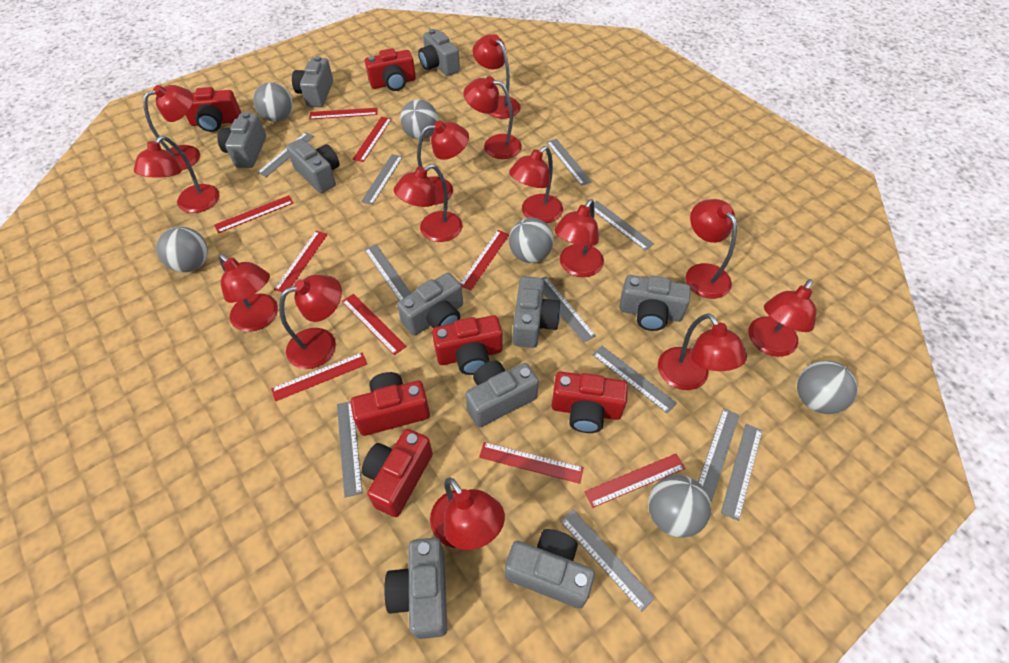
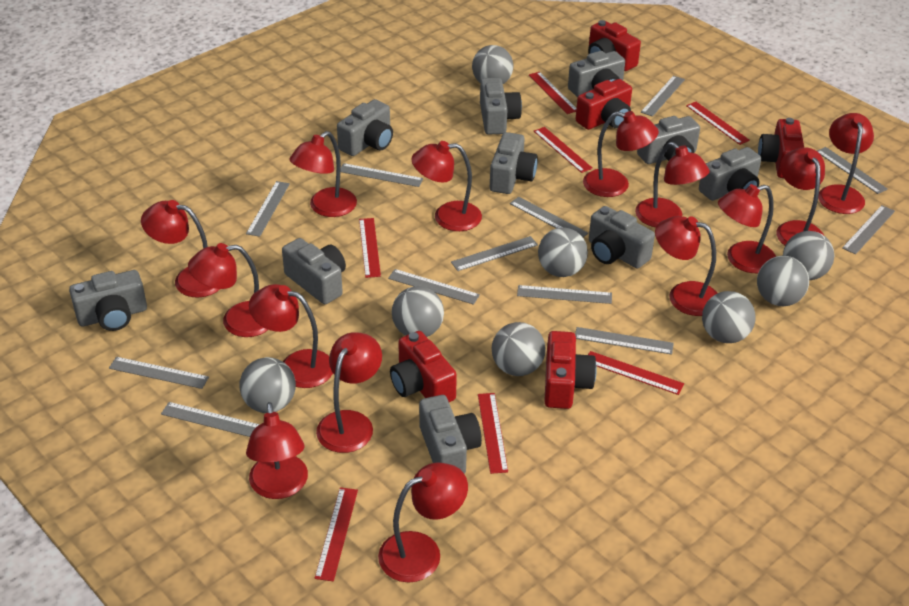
grey ball: 6 -> 8
grey ruler: 11 -> 12
red camera: 6 -> 5
red ruler: 9 -> 7

